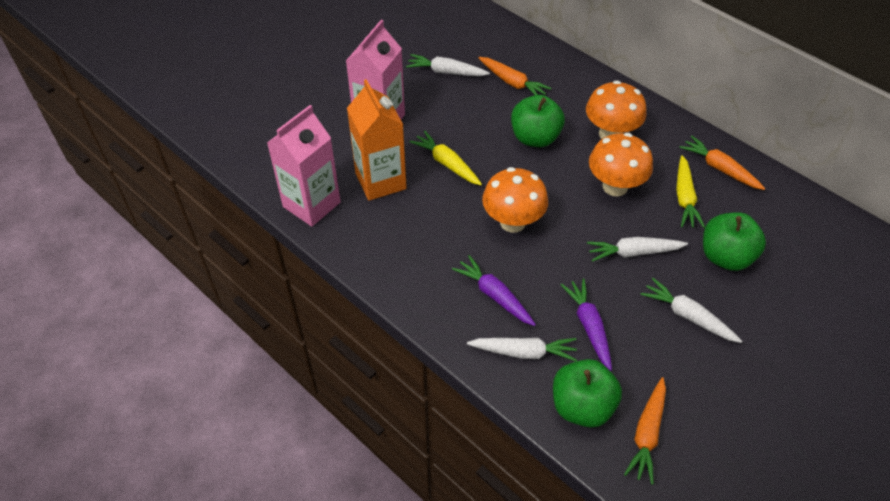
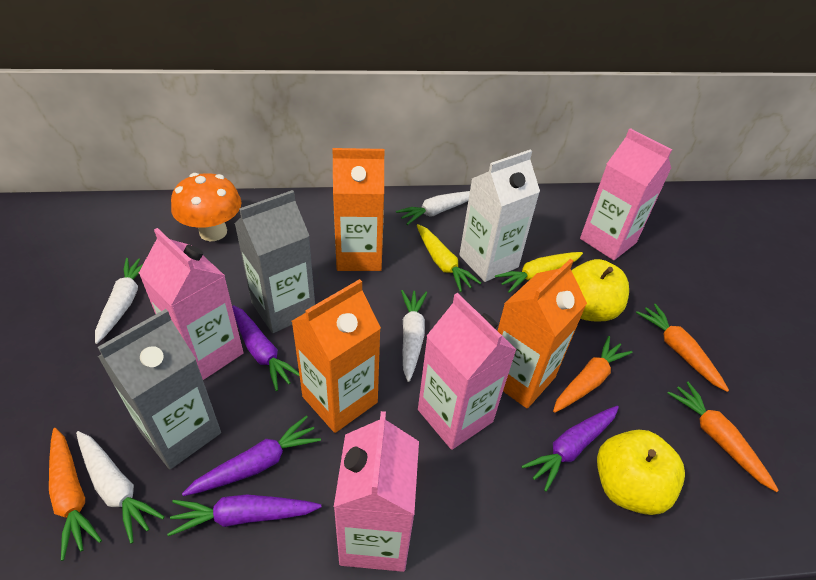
green apple: 3 -> 0
grey carton: 0 -> 2
orange carrot: 3 -> 4
orange carton: 1 -> 3
orange mushroom: 3 -> 1
pink carton: 2 -> 4
purple carrot: 2 -> 4
white carton: 0 -> 1
yellow apple: 0 -> 2

